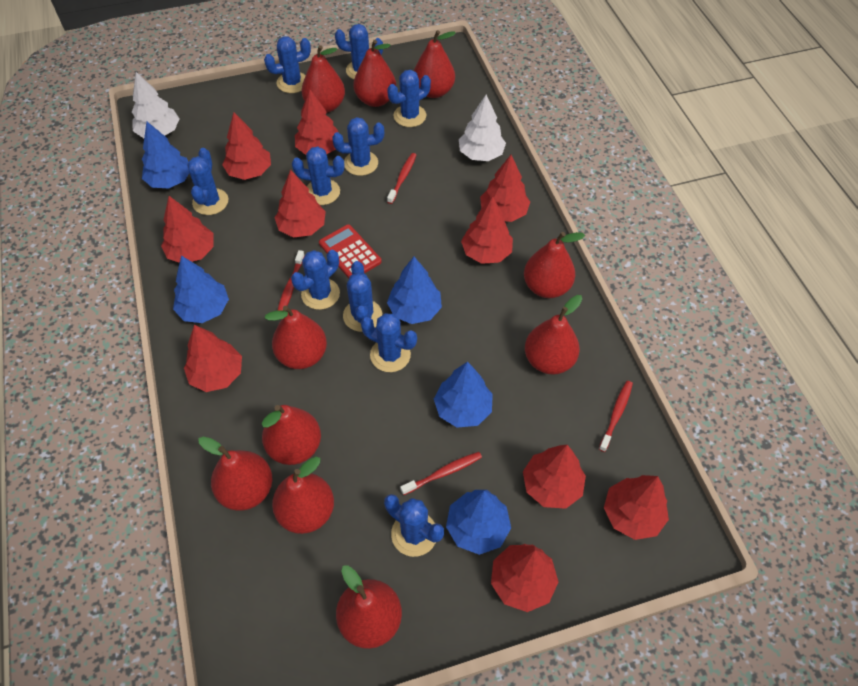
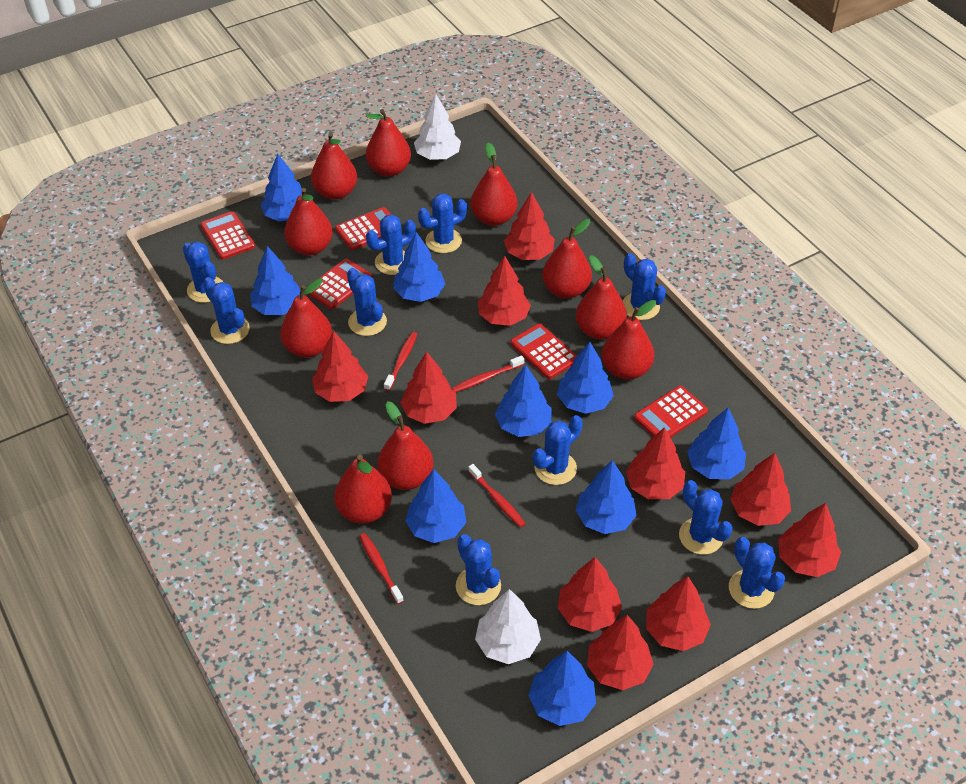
blue tree: 5 -> 9
red calculator: 1 -> 5

